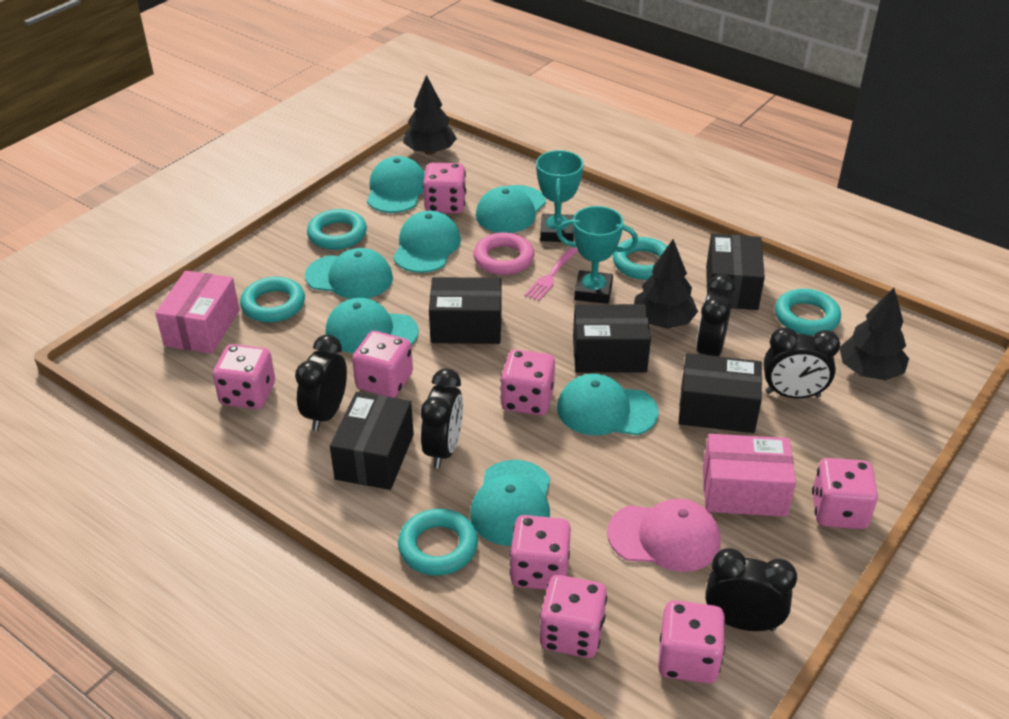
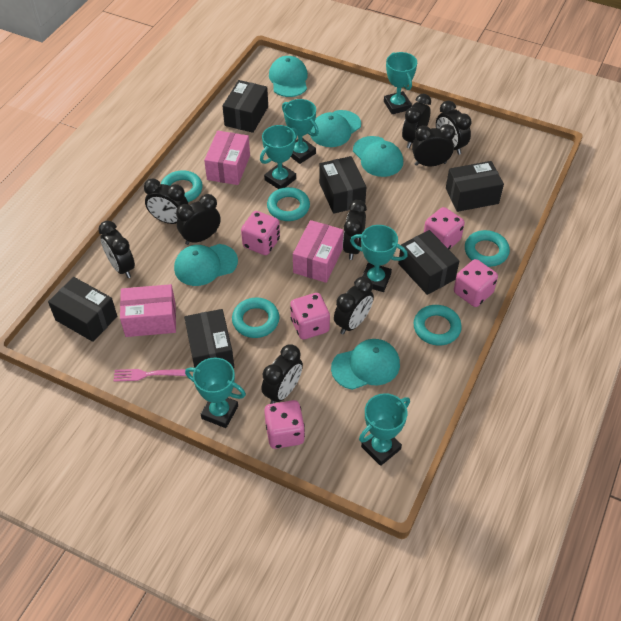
black box: 5 -> 6
black clock: 5 -> 9
black tree: 3 -> 0
pink box: 2 -> 3
pink cap: 1 -> 0
pink dice: 8 -> 5
pink ring: 1 -> 0
turquoise cap: 7 -> 5
turquoise trophy: 2 -> 6

